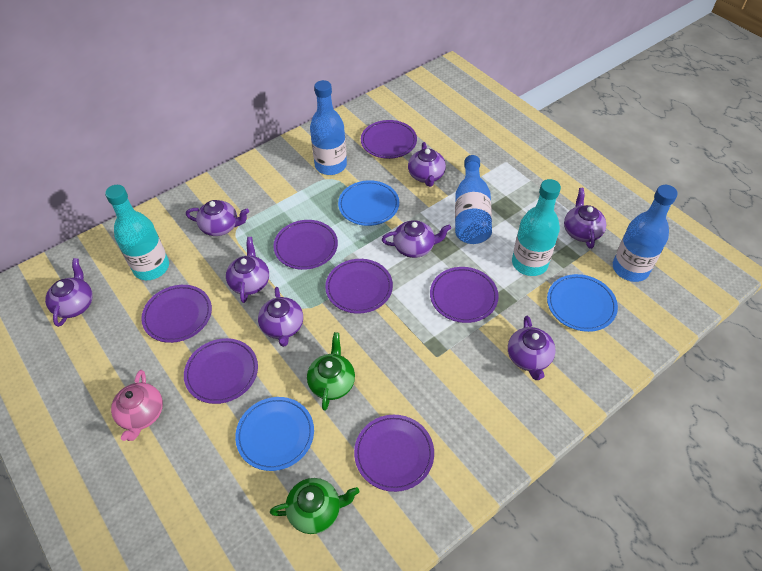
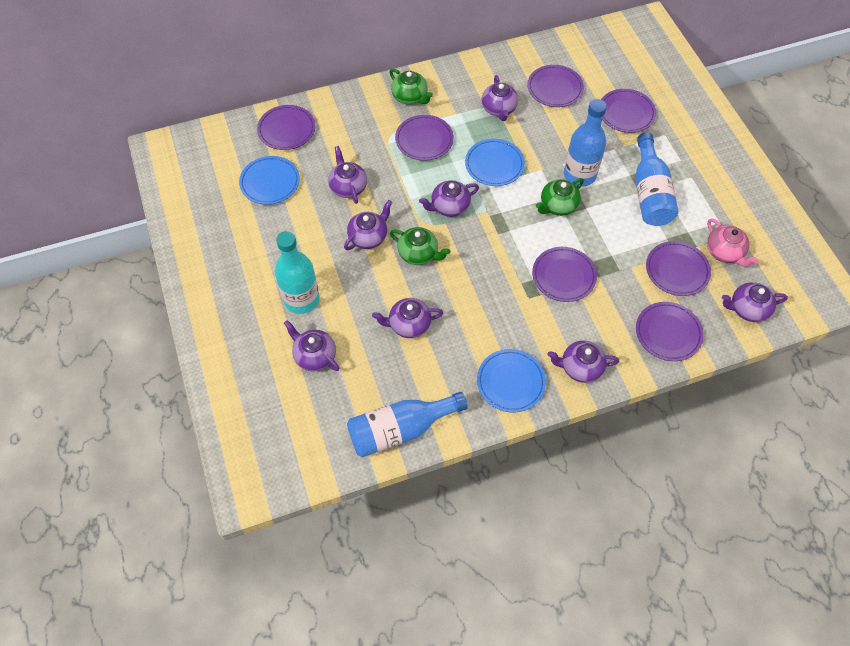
green teapot: 2 -> 3
turquoise bottle: 2 -> 1

